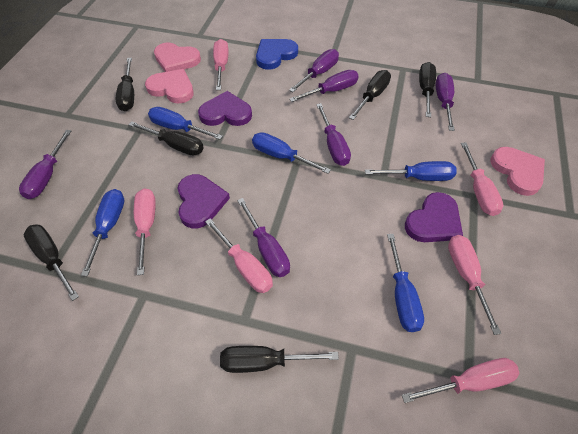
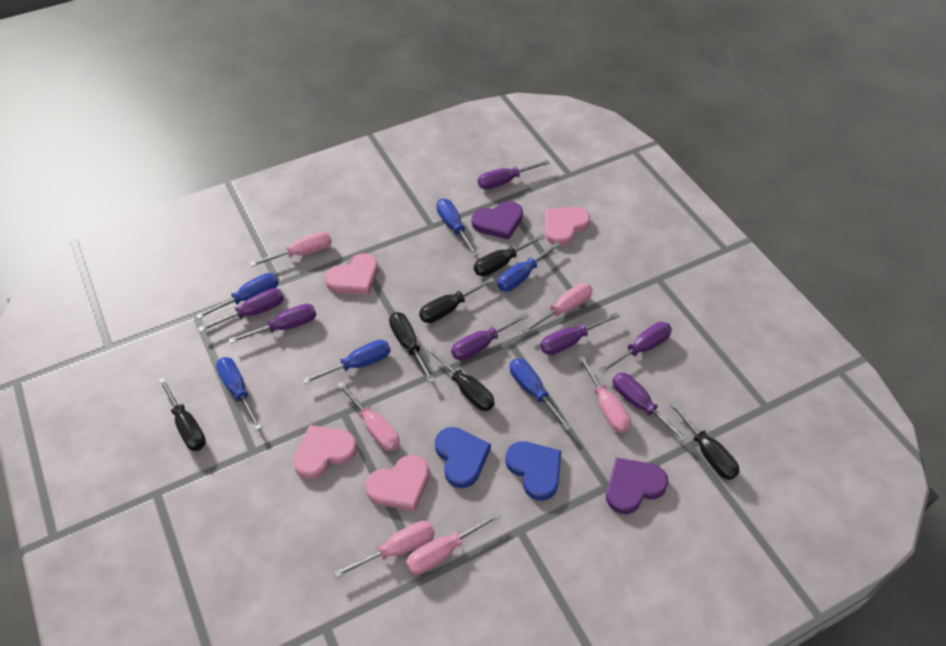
blue heart: 1 -> 2
blue screwdriver: 5 -> 6
pink heart: 3 -> 4
purple heart: 3 -> 2
purple screwdriver: 6 -> 7

